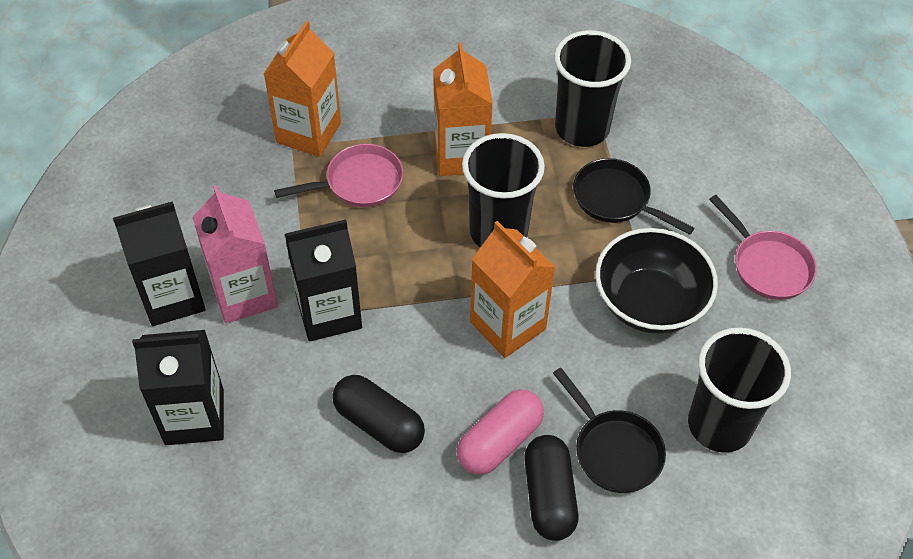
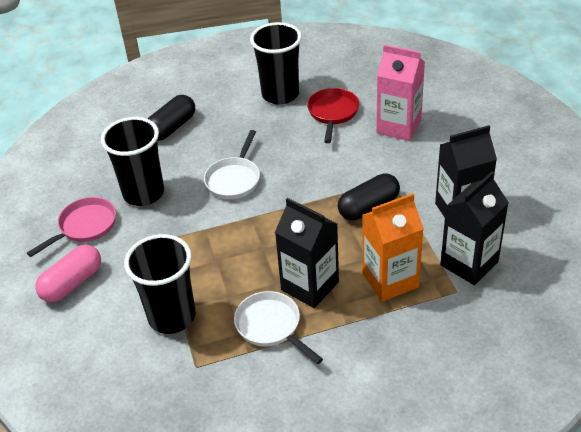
black bowl: 1 -> 0
black pan: 2 -> 0
orange carton: 3 -> 1
pink pan: 2 -> 1
red pan: 0 -> 1
white pan: 0 -> 2

